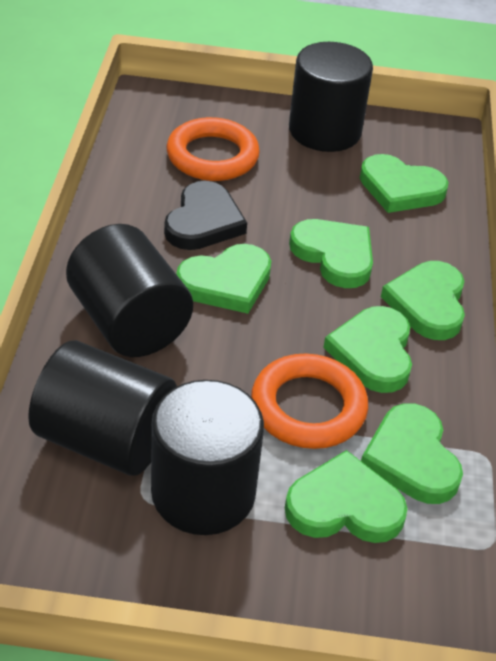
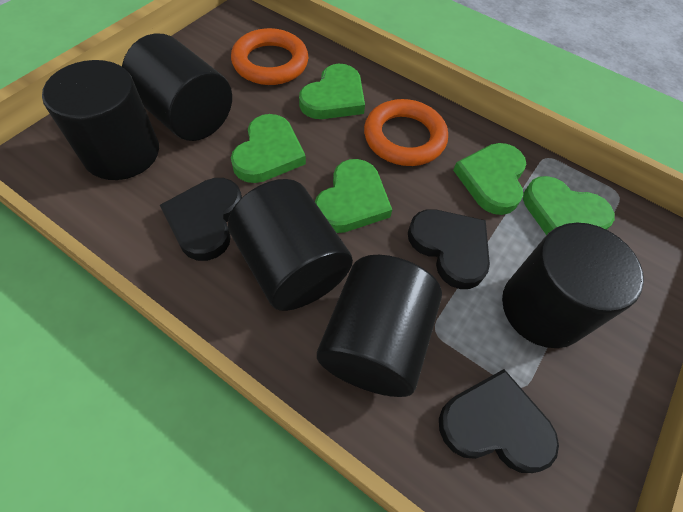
black cylinder: 4 -> 5
black heart: 1 -> 3
green heart: 7 -> 5

